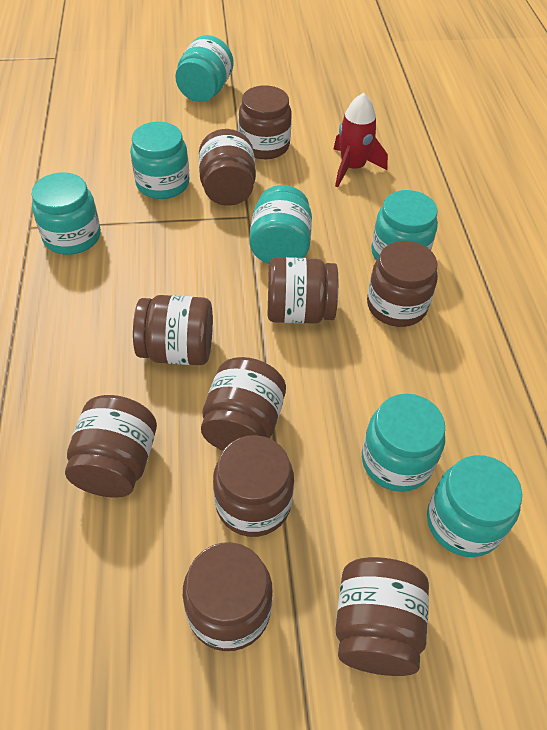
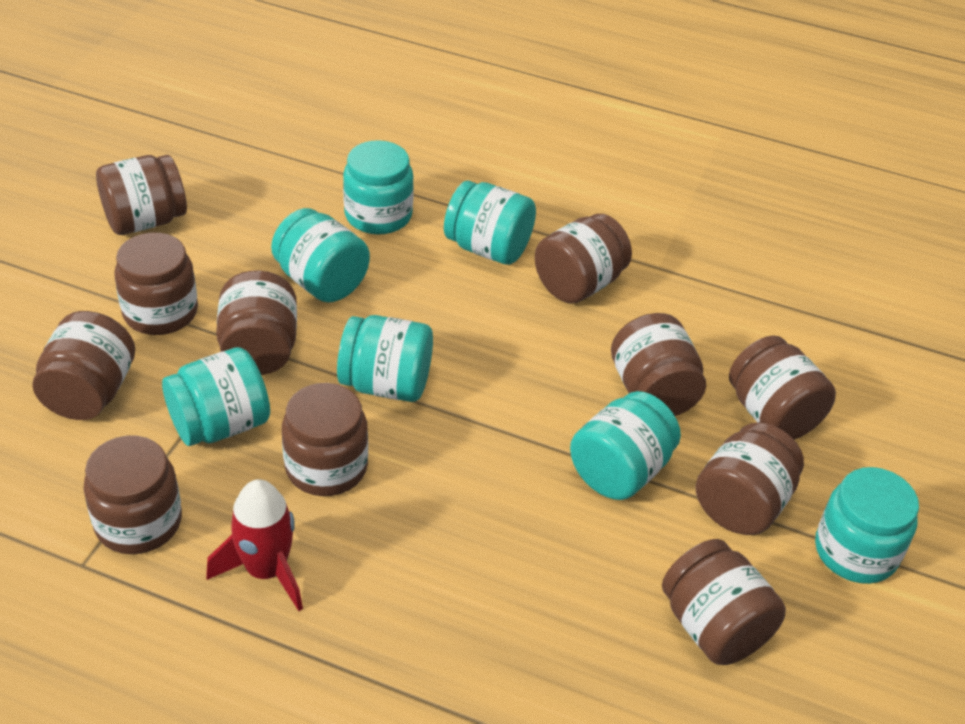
brown jar: 10 -> 11

